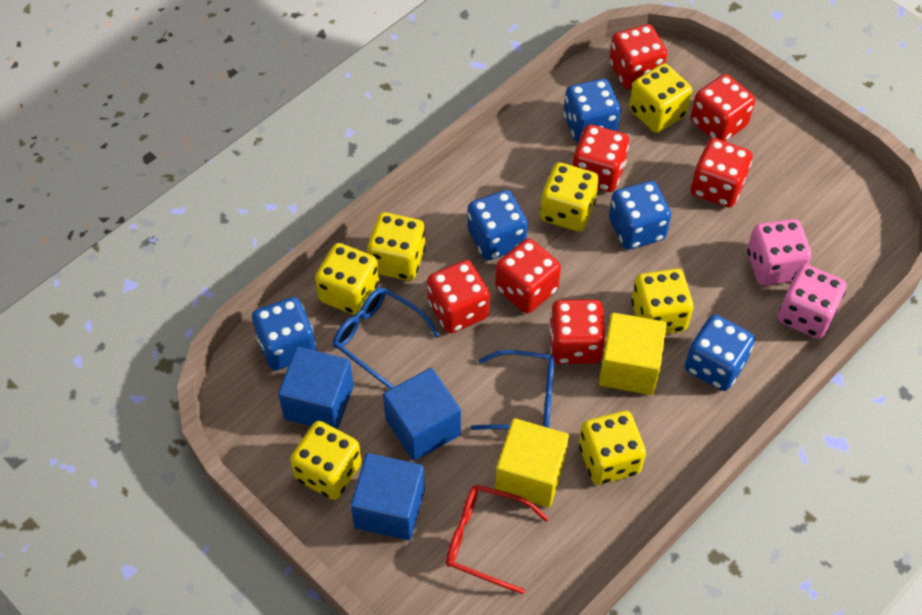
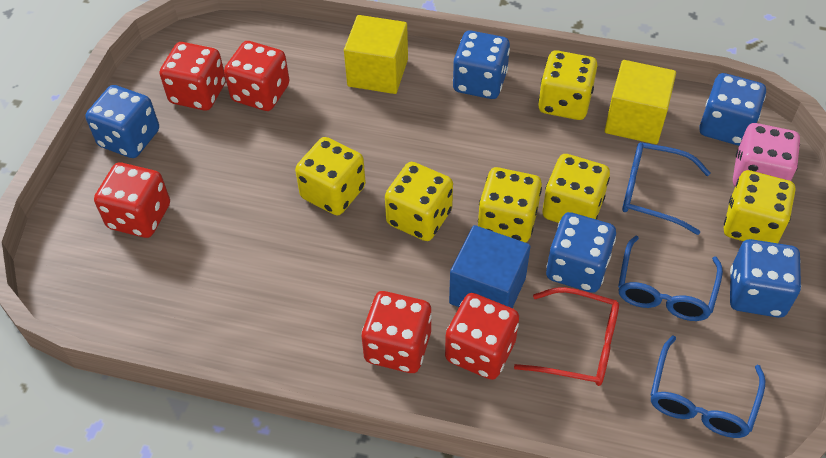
blue cube: 3 -> 1
blue glasses: 2 -> 3
pink dice: 2 -> 1
red dice: 7 -> 5
yellow dice: 7 -> 6

